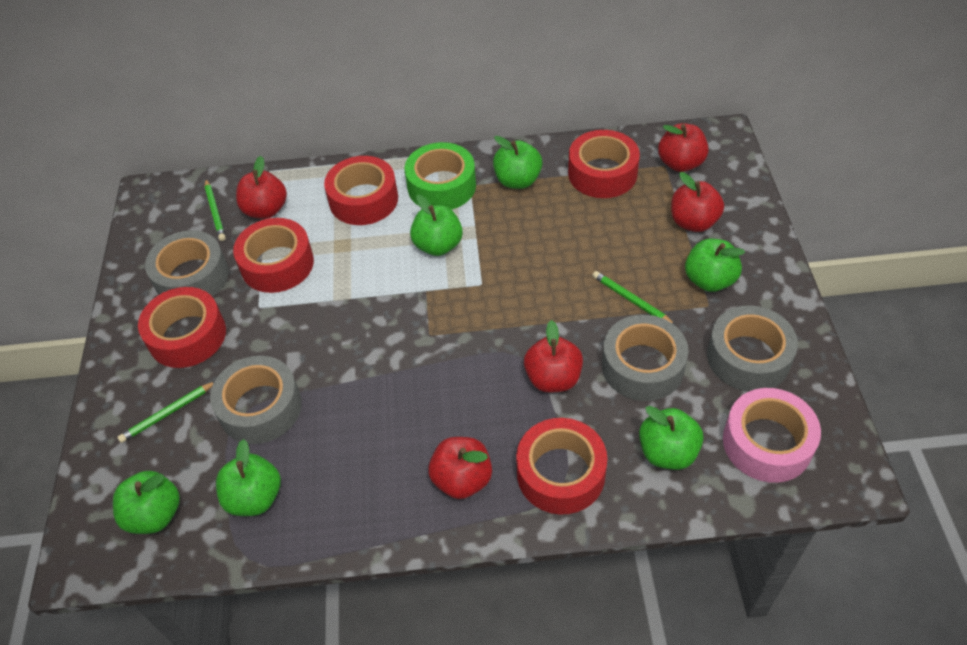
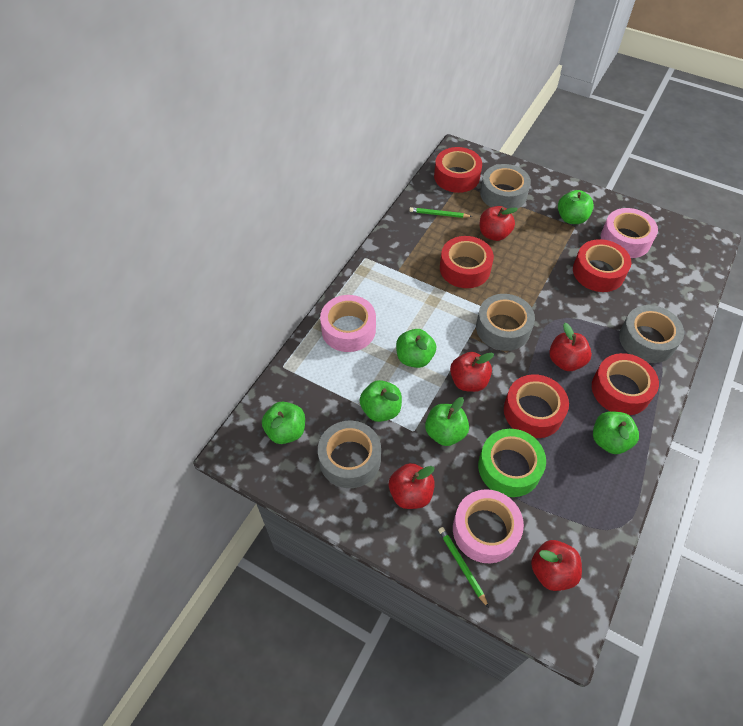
green pencil: 3 -> 2
pink tape: 1 -> 3

